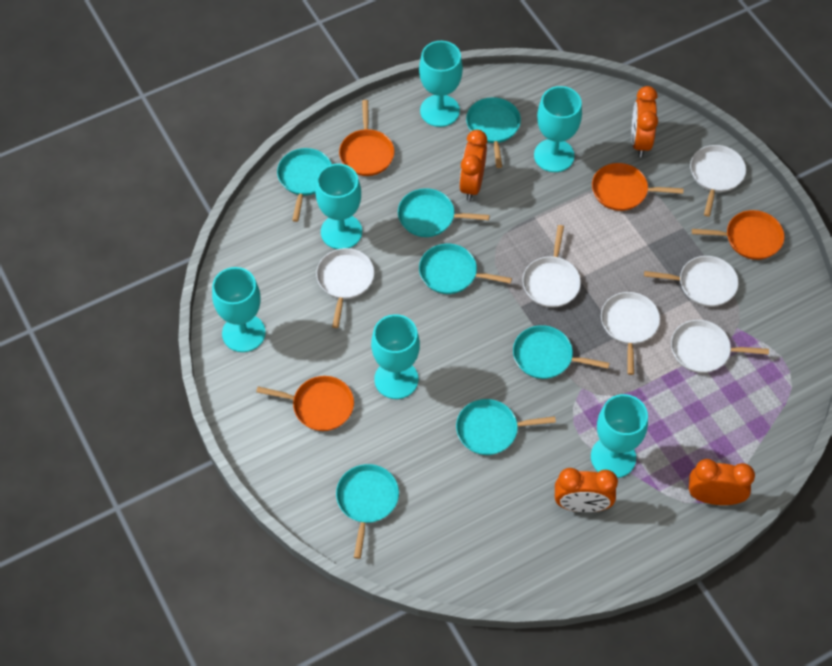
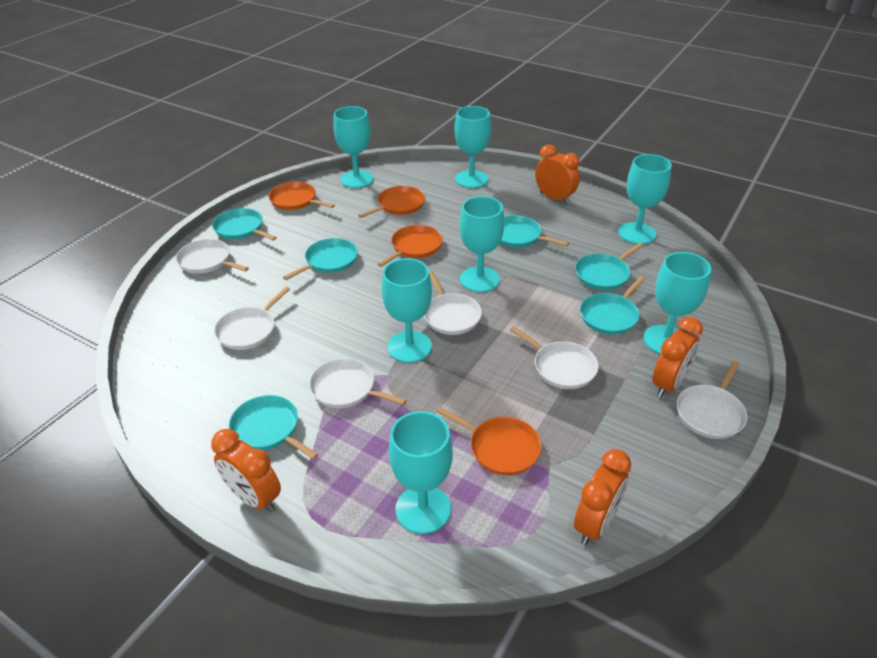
turquoise goblet: 6 -> 7
turquoise pan: 7 -> 6

